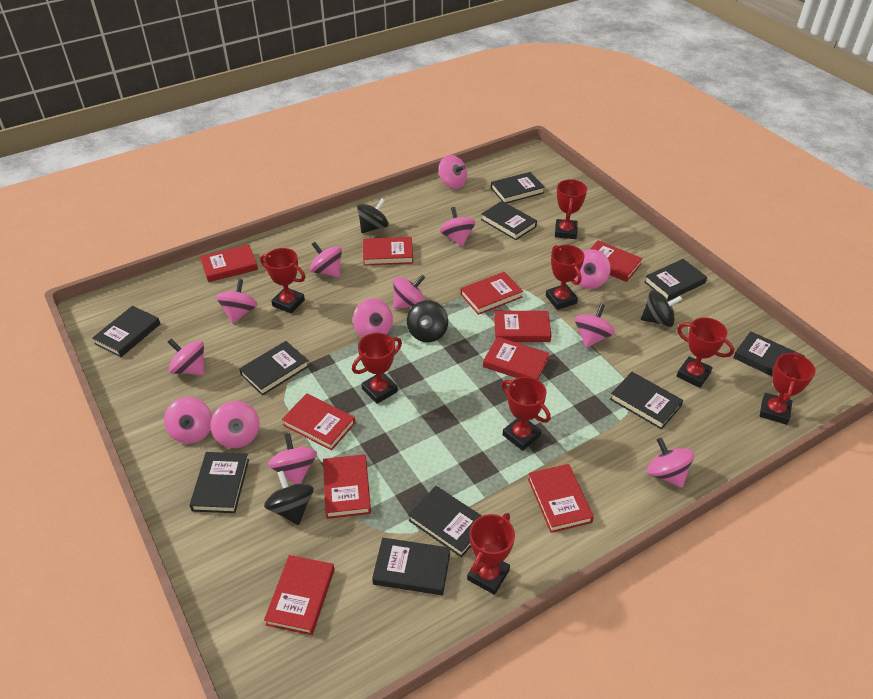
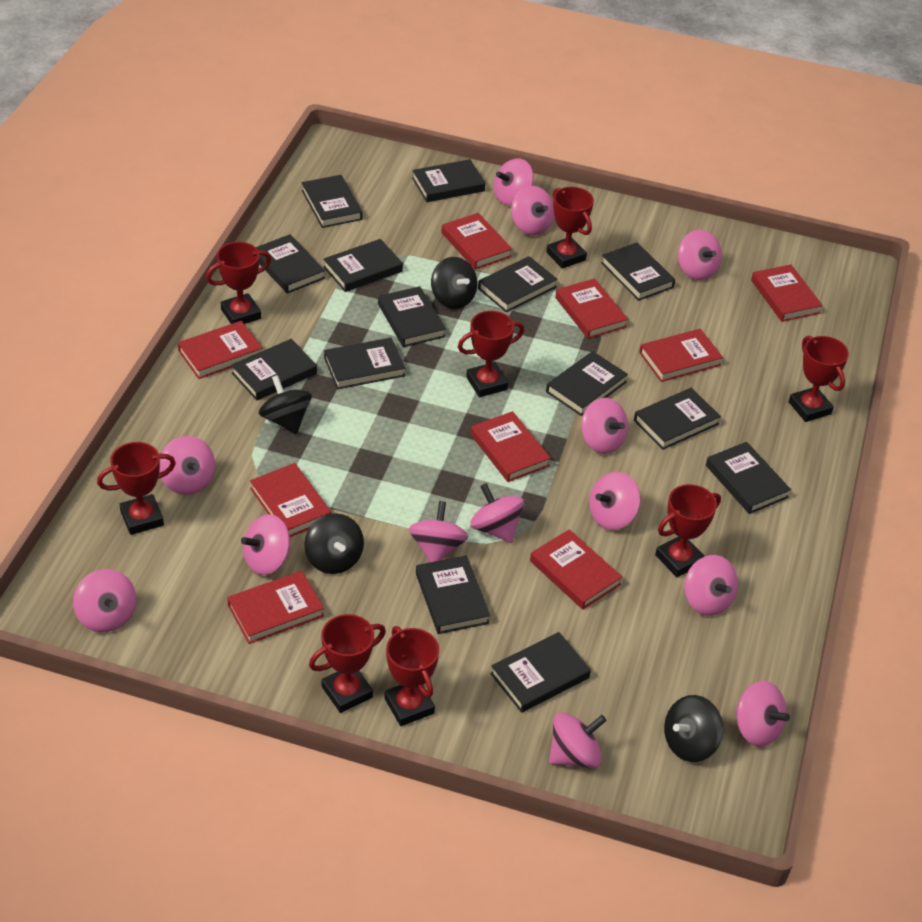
black book: 10 -> 14
red book: 10 -> 9

